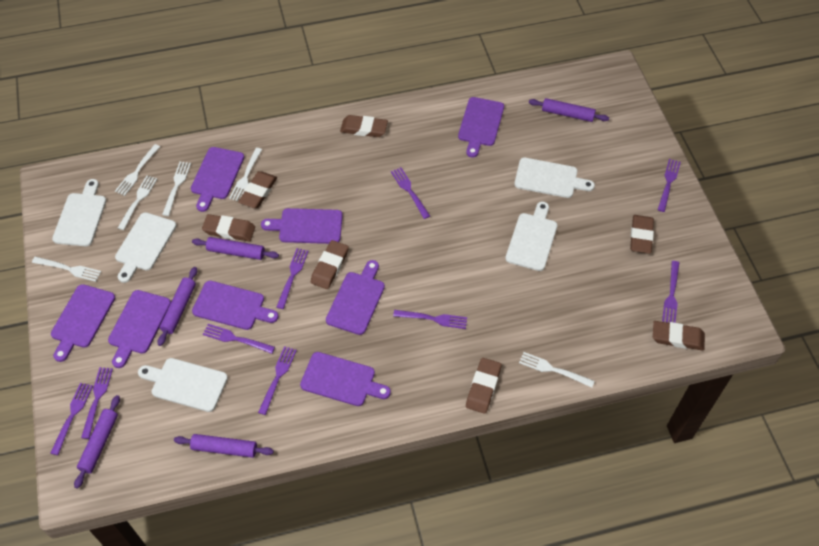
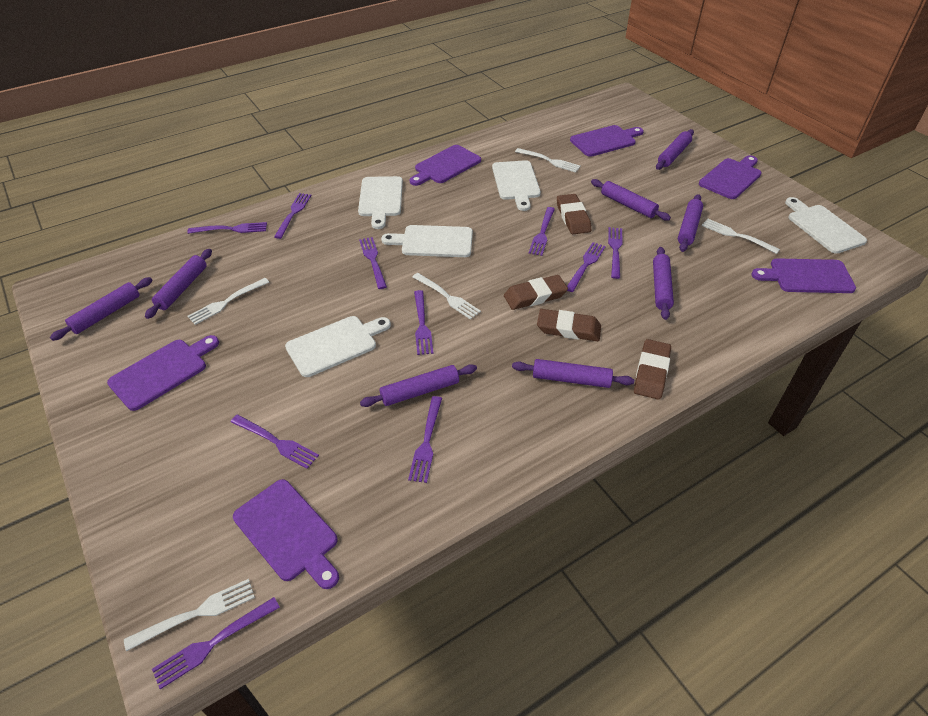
brown eraser: 7 -> 4
purple cutting board: 8 -> 6
purple fork: 9 -> 10
purple rolling pin: 5 -> 8
white fork: 6 -> 5

